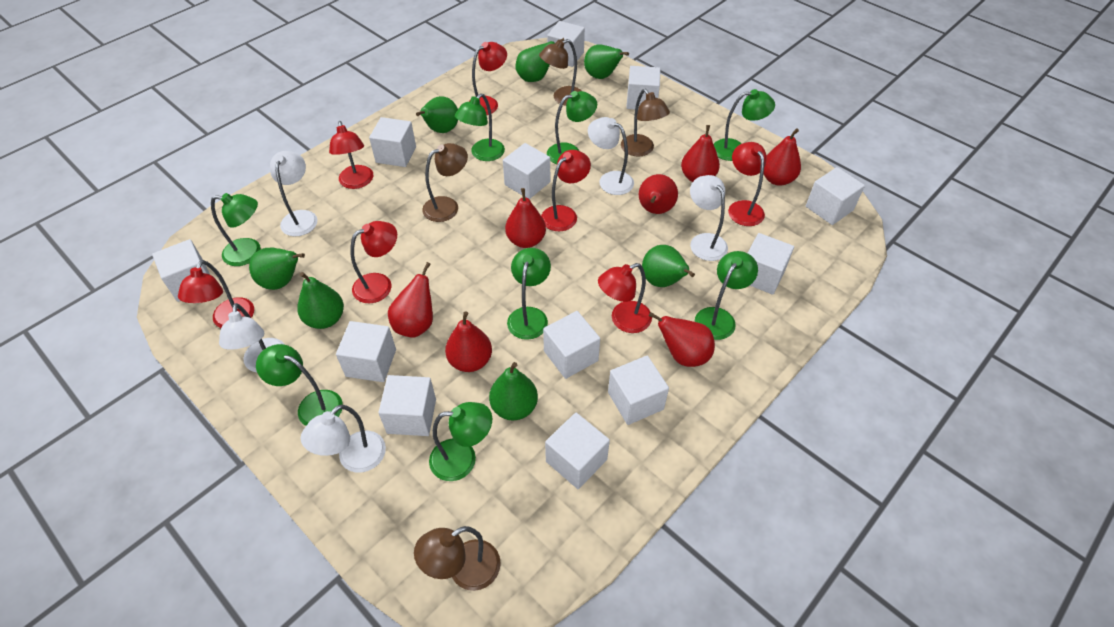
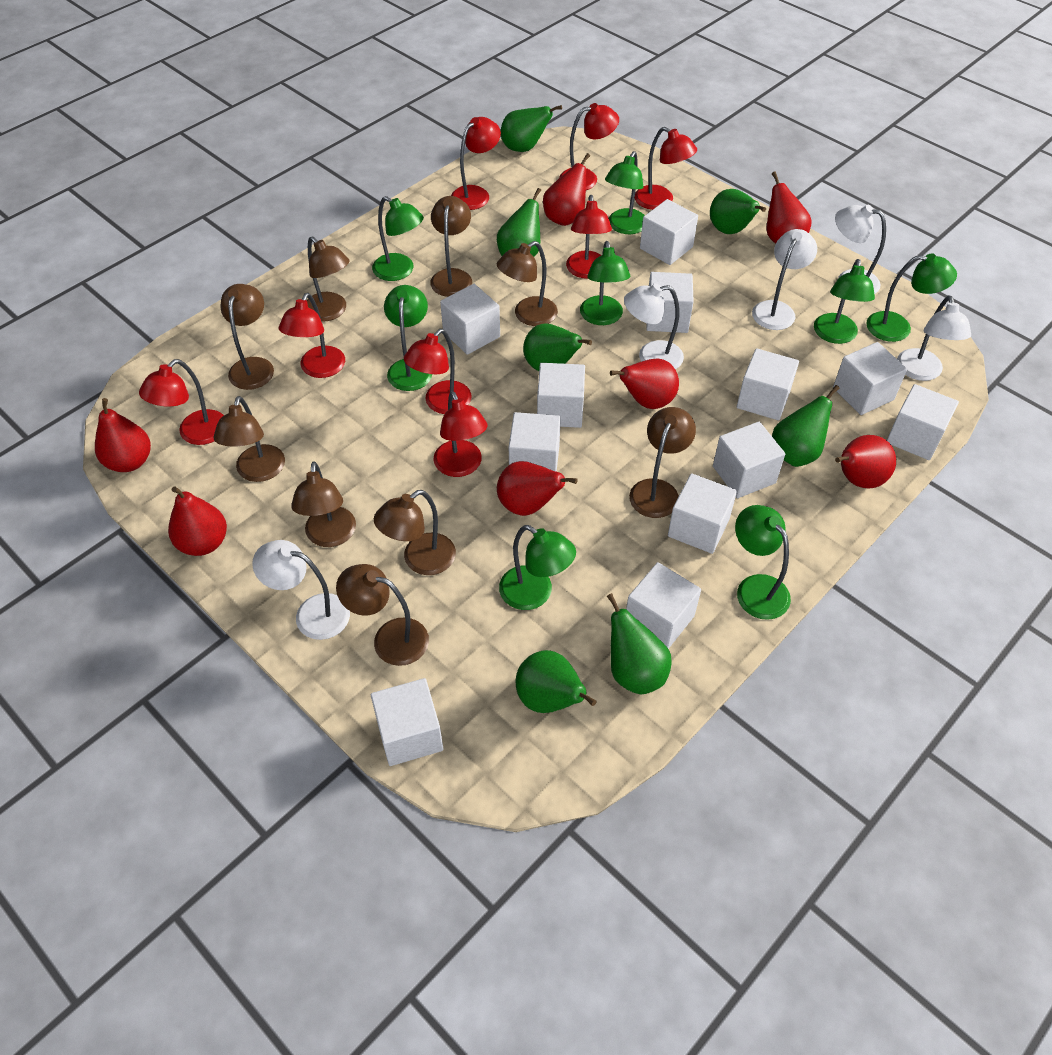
brown lamp: 4 -> 9
red lamp: 7 -> 8

